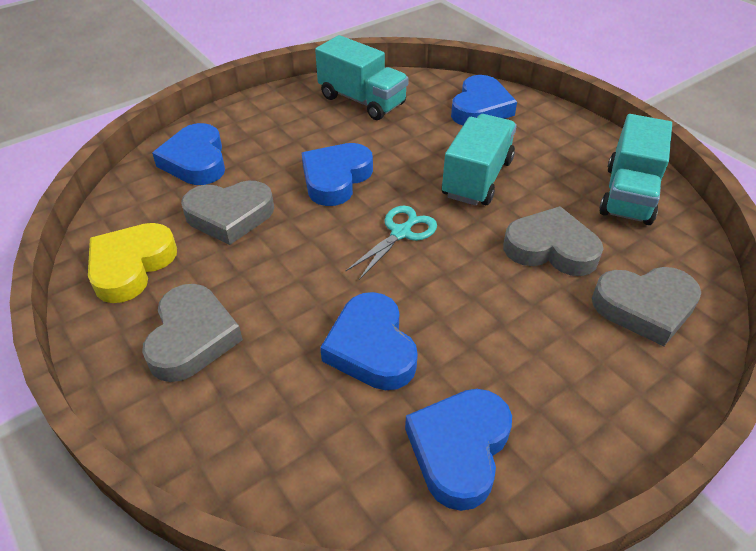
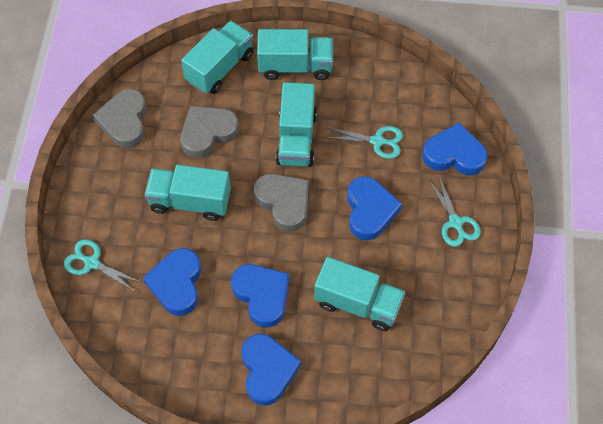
grey heart: 4 -> 3
turquoise scissors: 1 -> 3
turquoise truck: 3 -> 5
yellow heart: 1 -> 0

